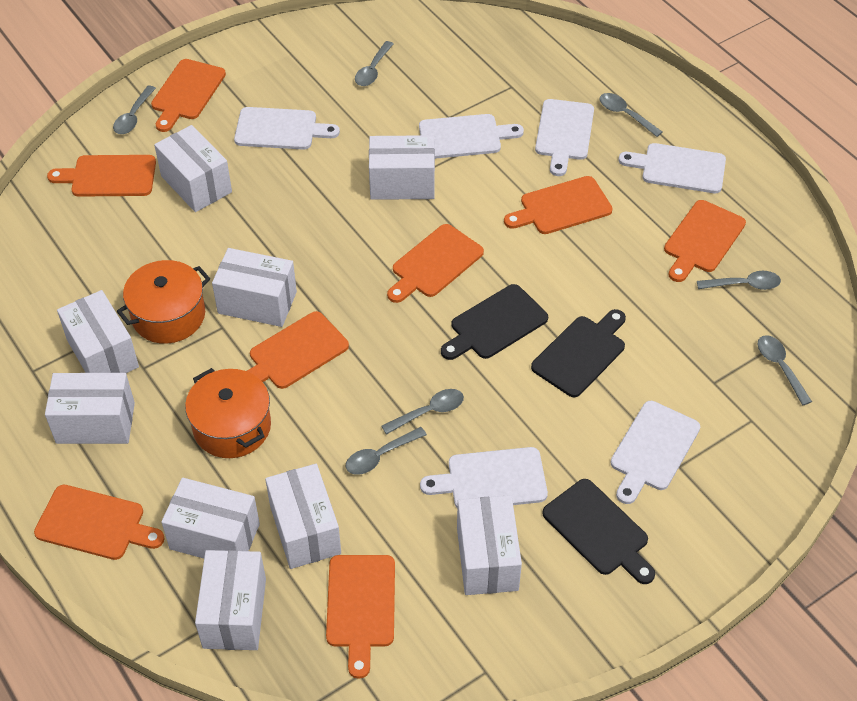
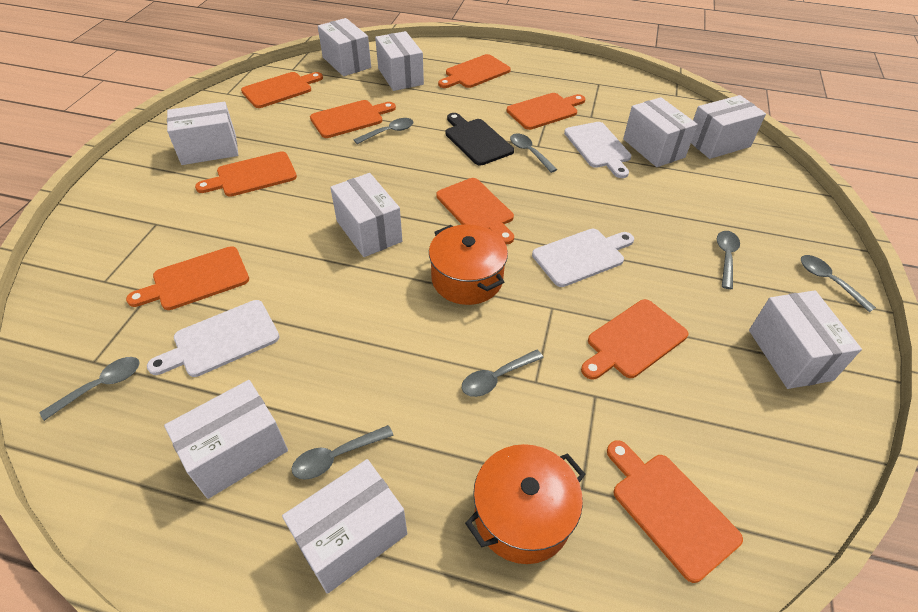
black cutting board: 3 -> 1
orange cutting board: 8 -> 9
white cutting board: 6 -> 3

